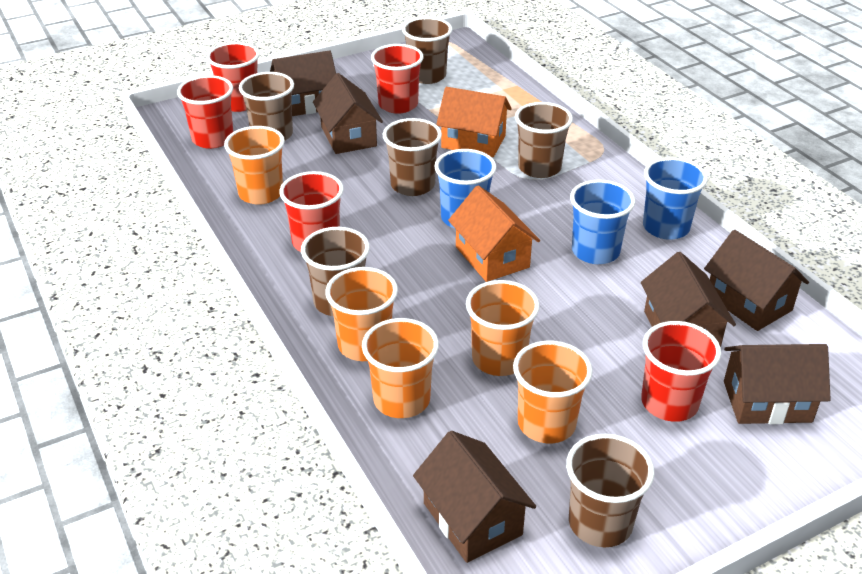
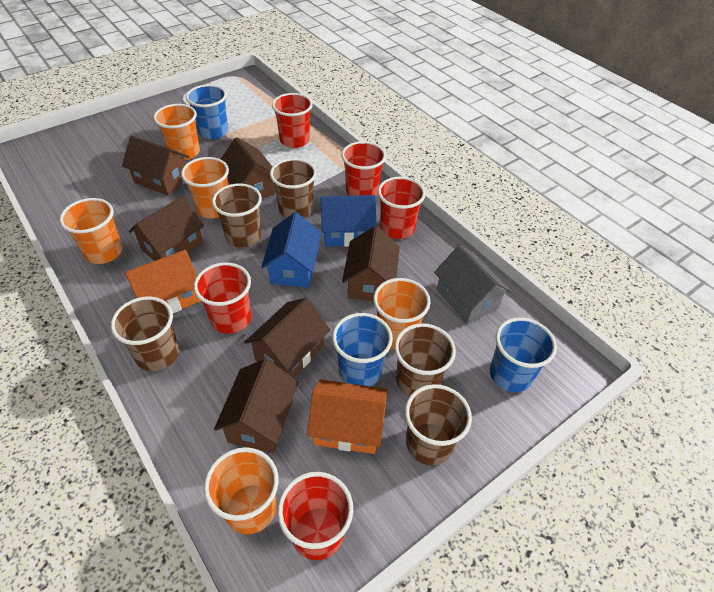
blue house: 0 -> 2
brown cup: 6 -> 5
grey house: 0 -> 1

